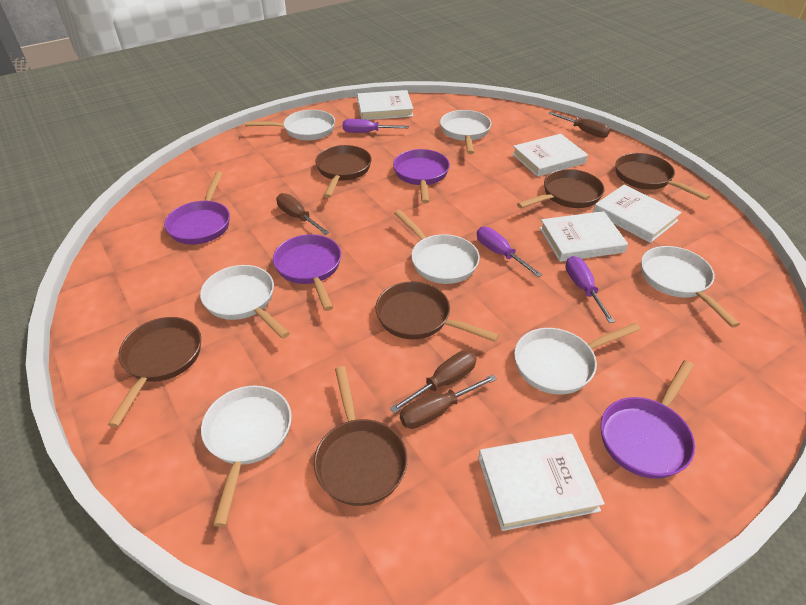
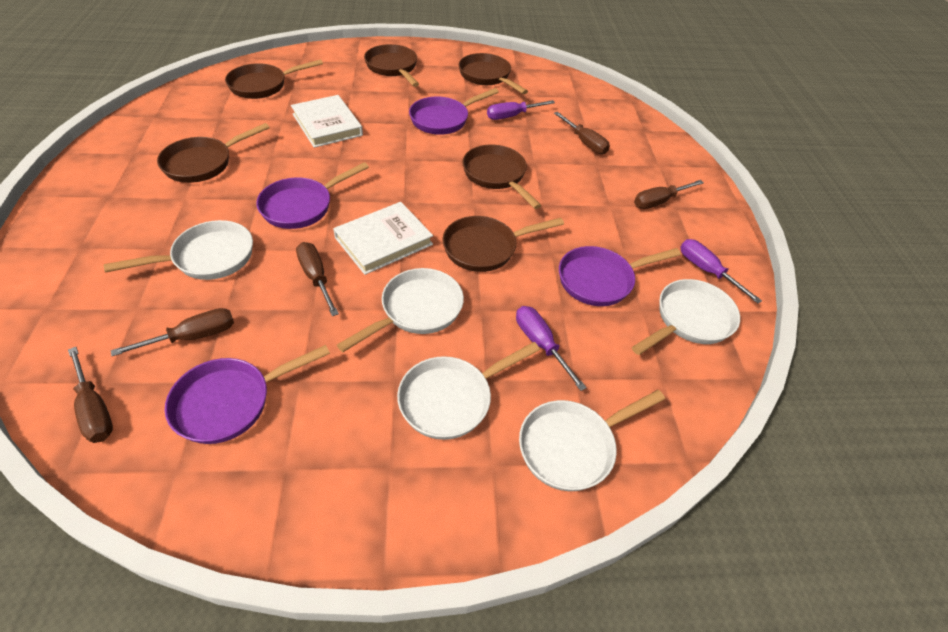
brown screwdriver: 4 -> 5
white book: 5 -> 2
white pan: 7 -> 5

